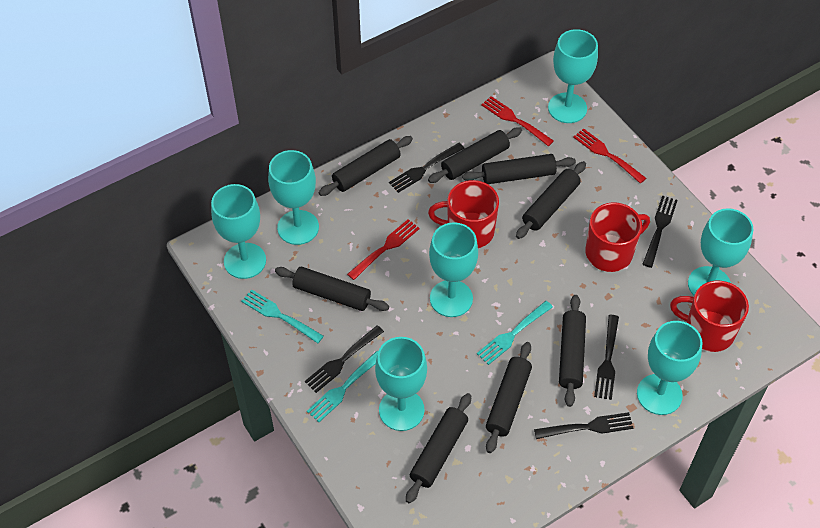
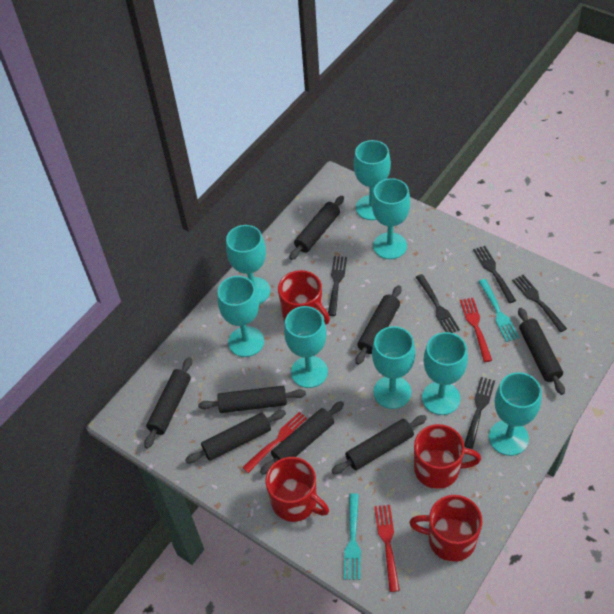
red mug: 3 -> 4
turquoise fork: 3 -> 2
turquoise goblet: 7 -> 8

